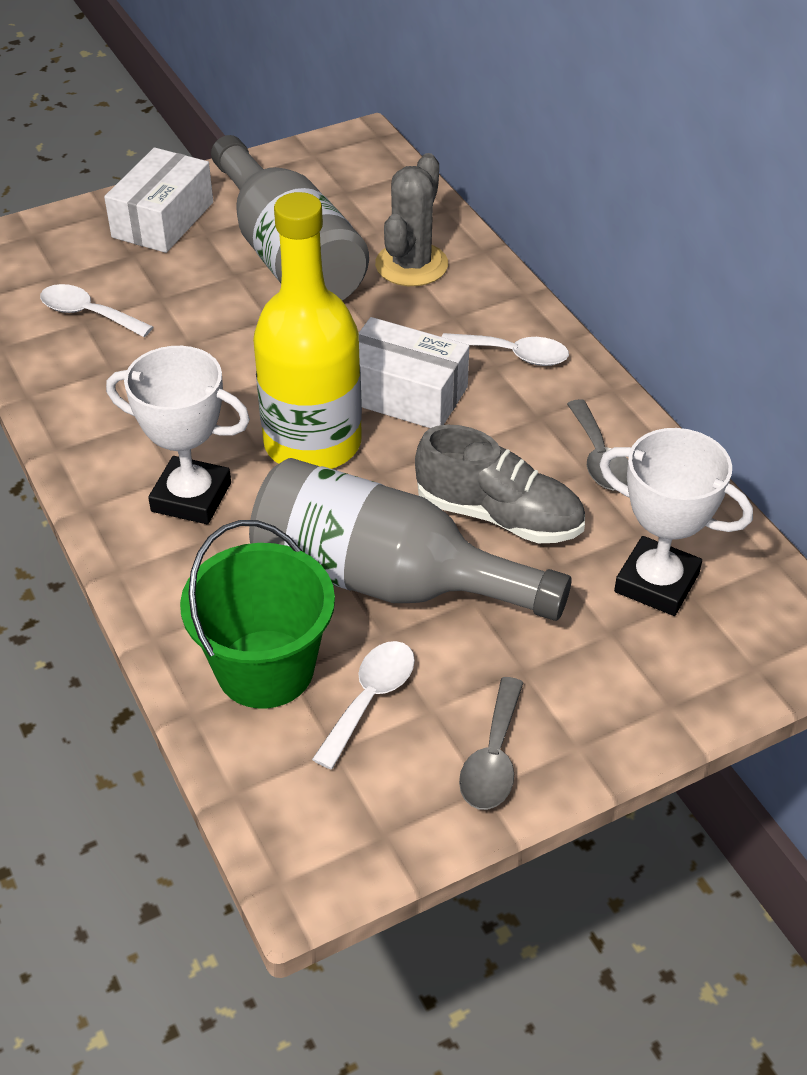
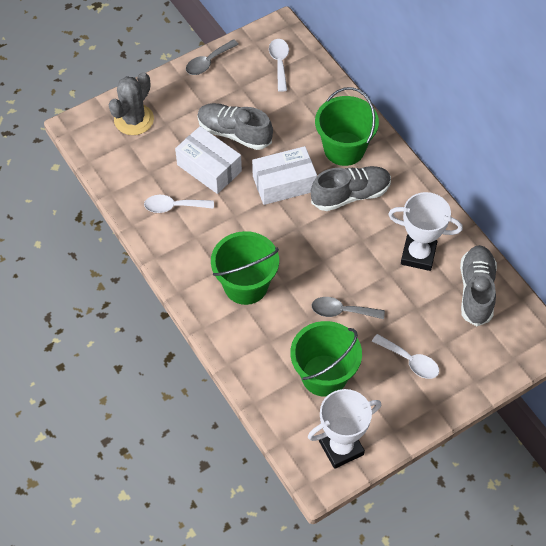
green bucket: 1 -> 3
grey bottle: 2 -> 0
grey shoe: 1 -> 3
yellow bottle: 1 -> 0

